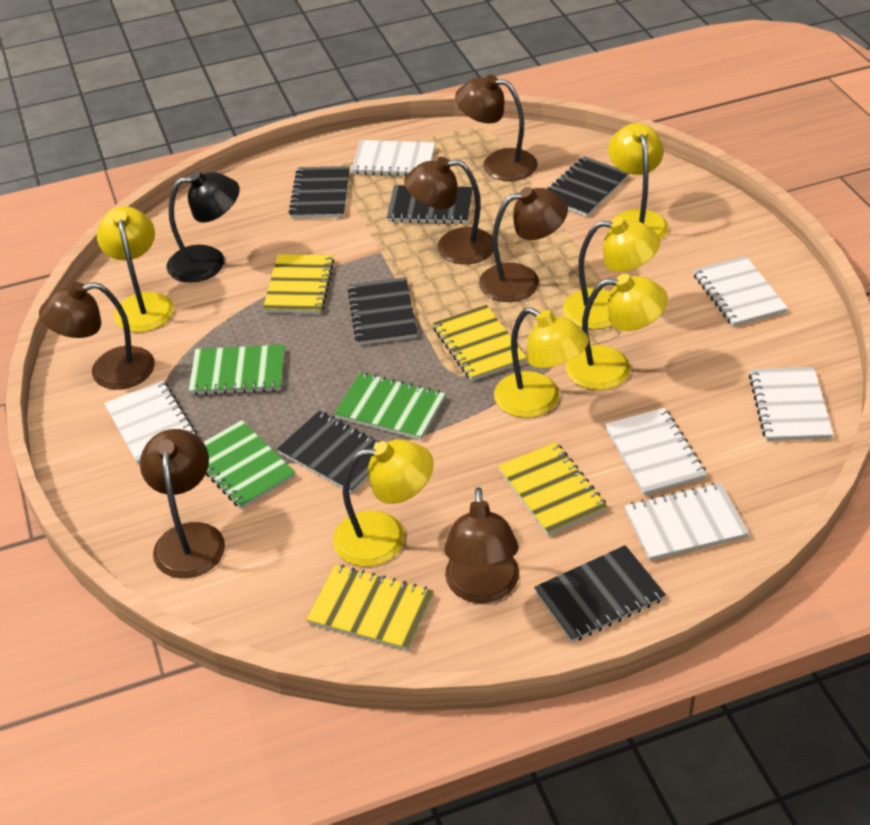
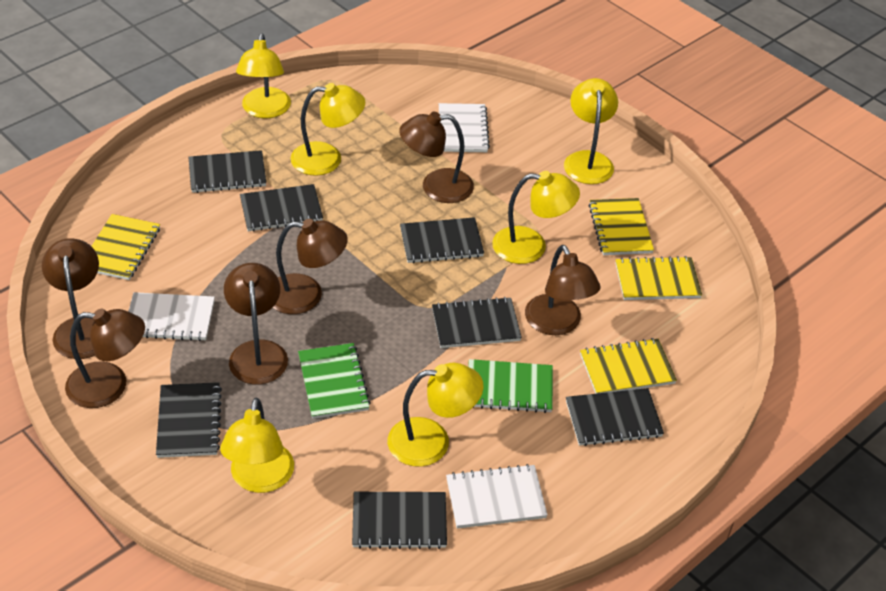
black lamp: 1 -> 0
black notebook: 6 -> 7
green notebook: 3 -> 2
white notebook: 6 -> 3

